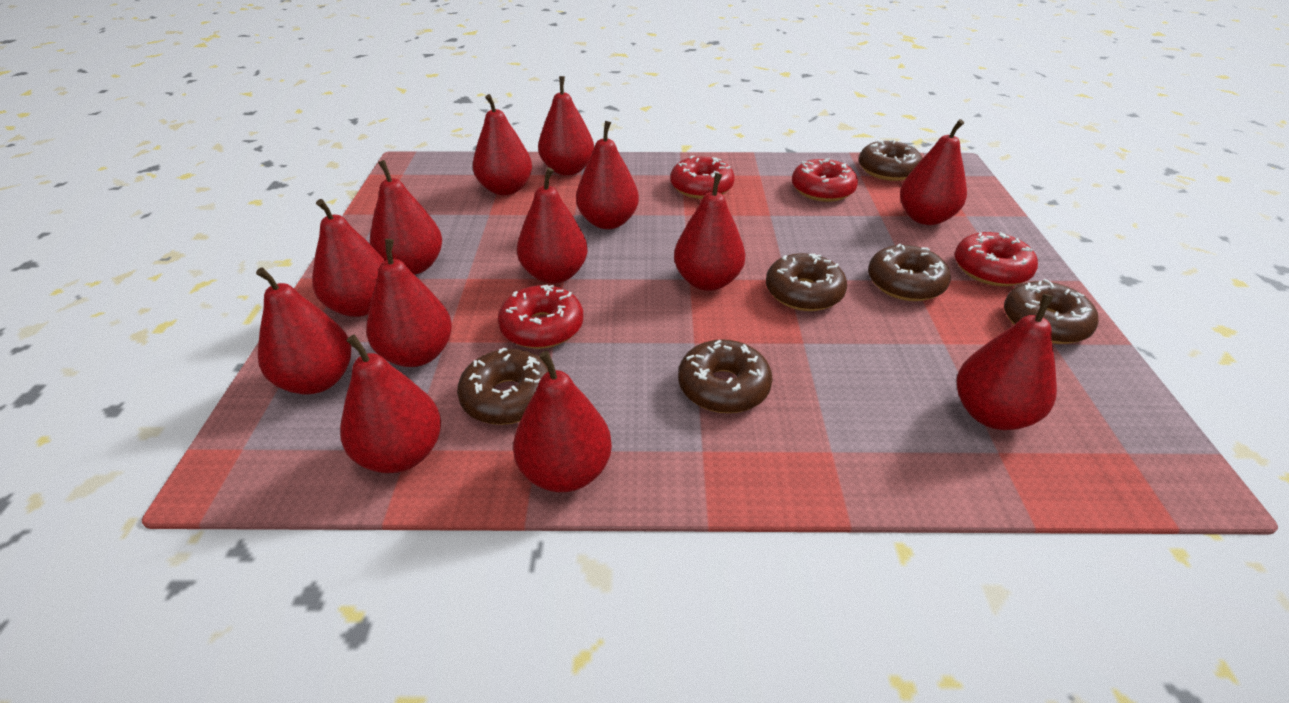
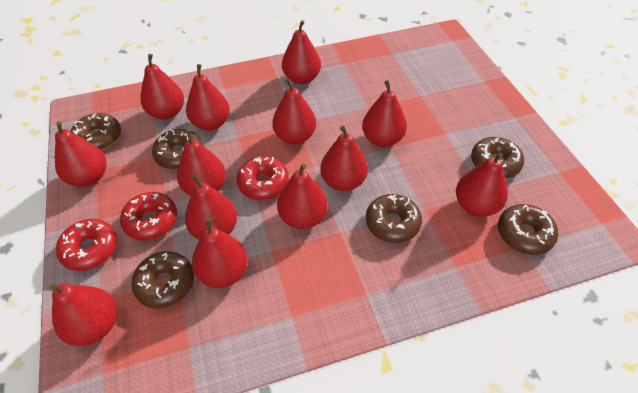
red donut: 4 -> 3

